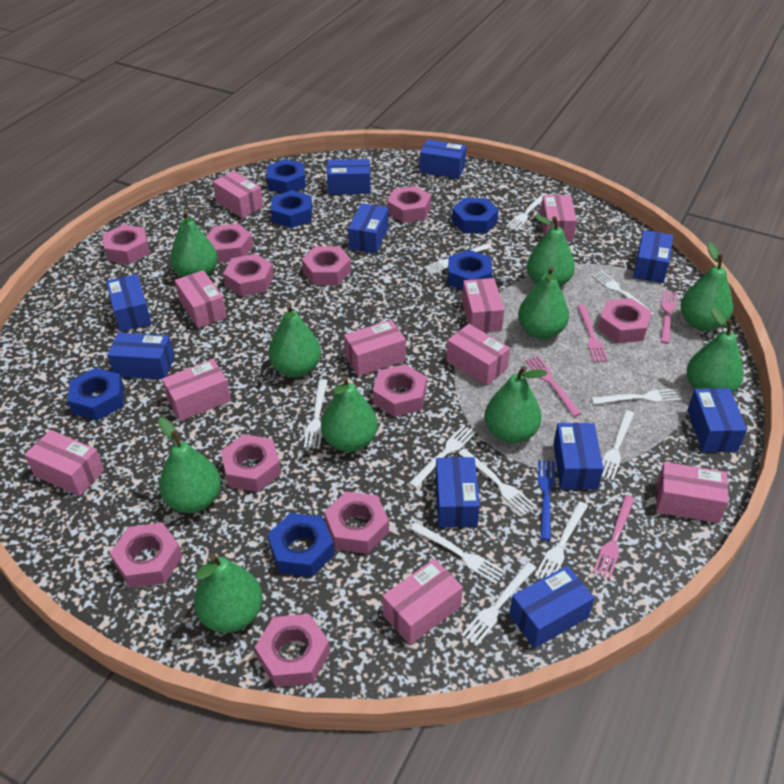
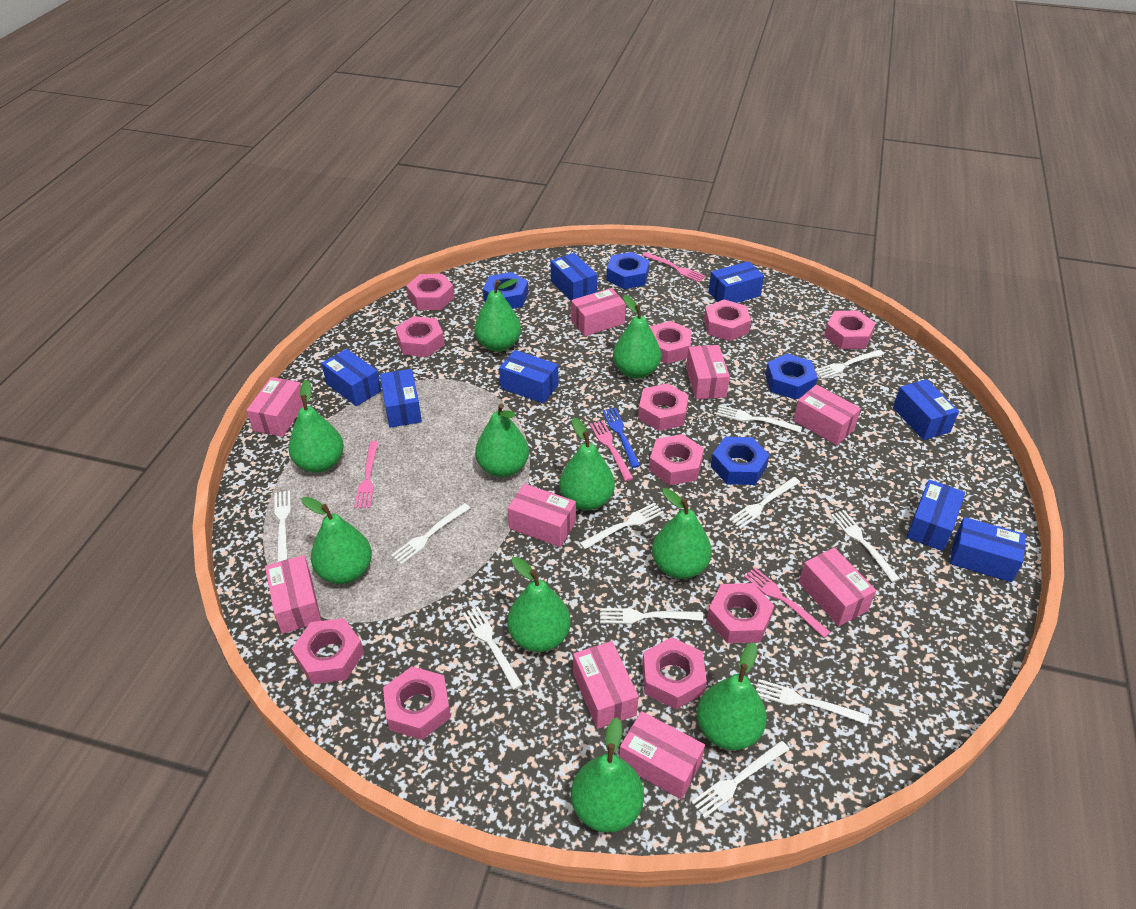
blue box: 10 -> 8
blue nut: 6 -> 4
pink box: 10 -> 9

